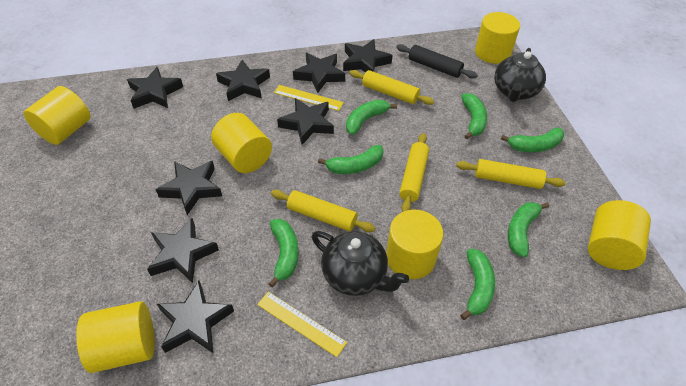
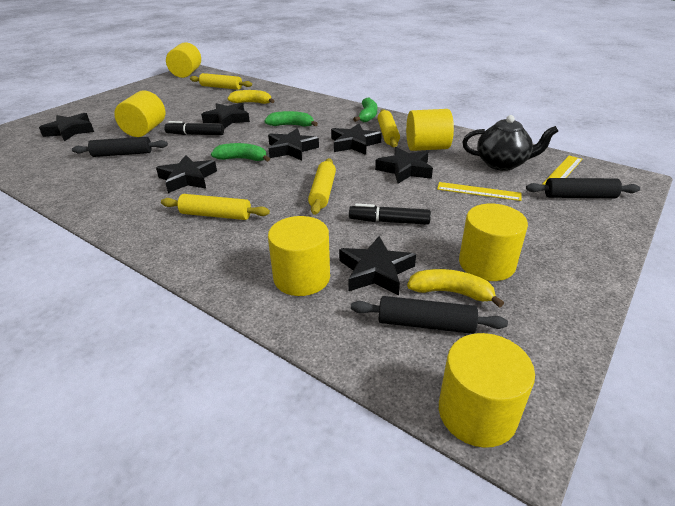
black marker: 0 -> 2
black rolling pin: 1 -> 3
black star: 8 -> 7
black teapot: 2 -> 1
green banana: 7 -> 3
yellow banana: 0 -> 2

